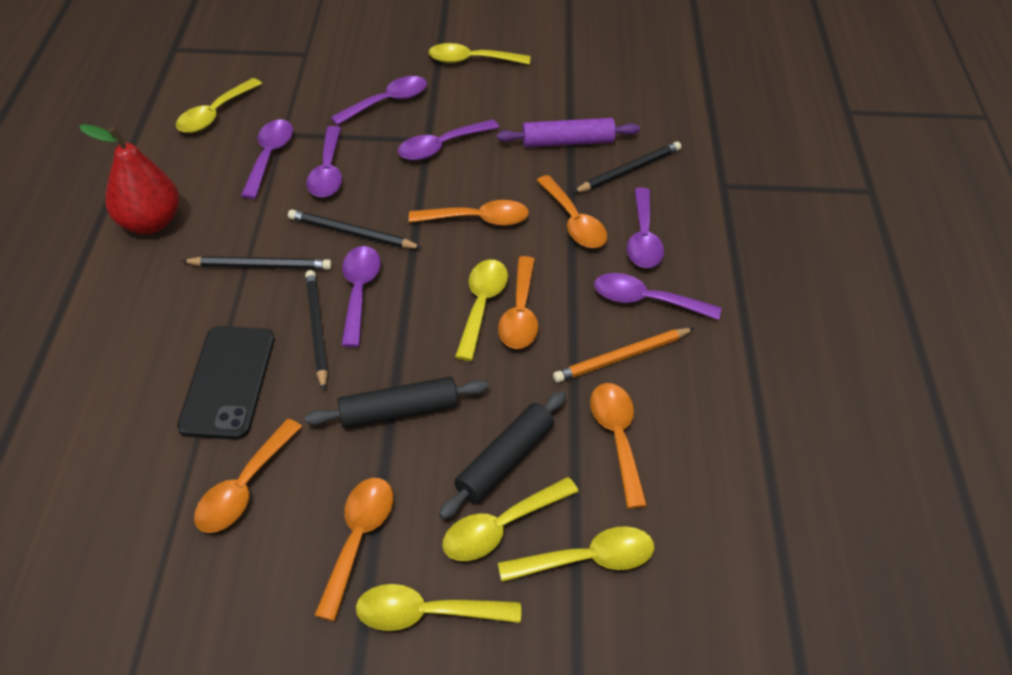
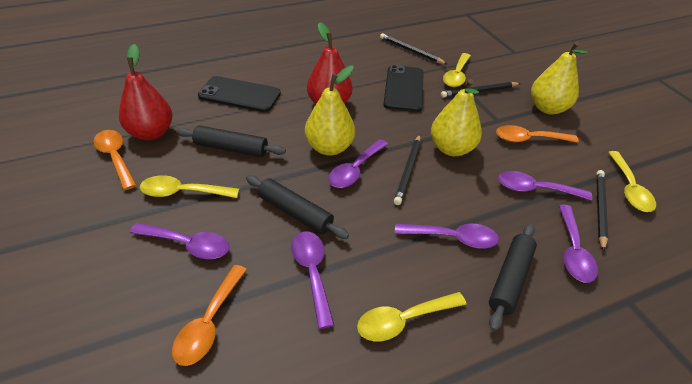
black phone: 1 -> 2
black rolling pin: 2 -> 3
orange pencil: 1 -> 0
orange spoon: 6 -> 3
purple rolling pin: 1 -> 0
purple spoon: 7 -> 6
red pear: 1 -> 2
yellow pear: 0 -> 3
yellow spoon: 6 -> 4

